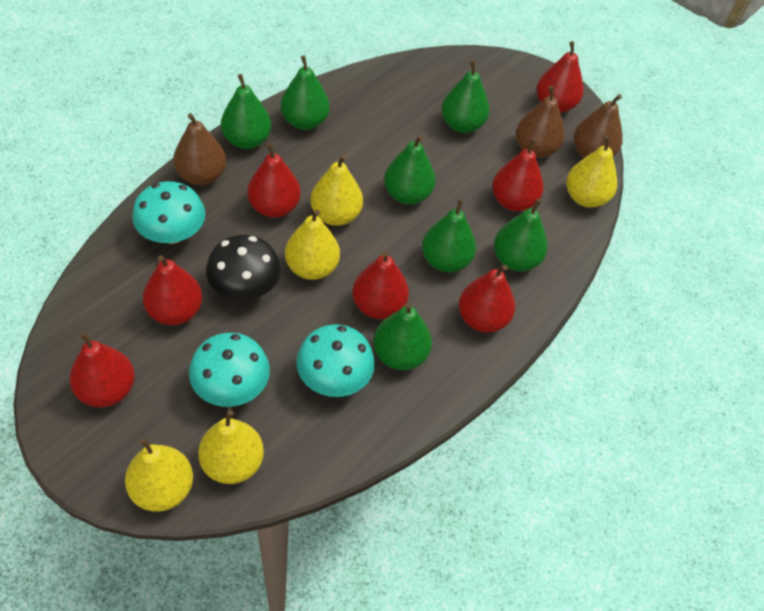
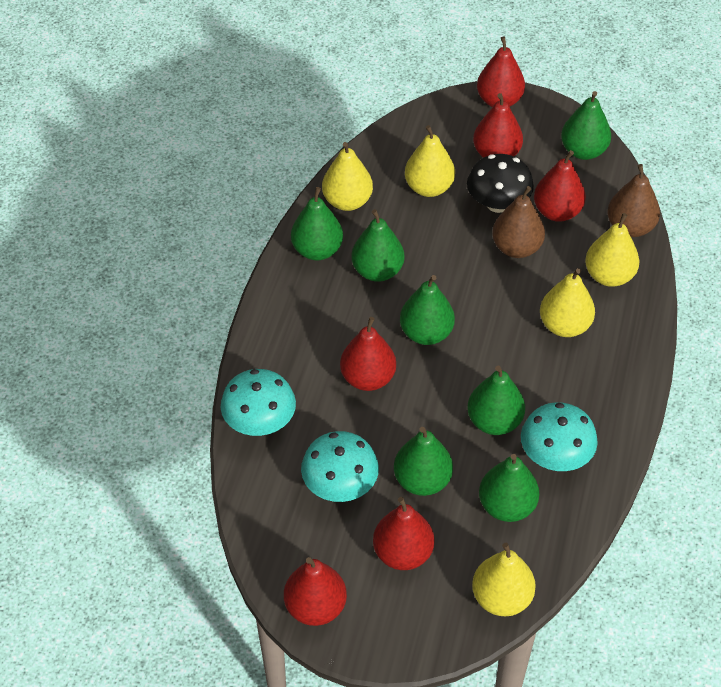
brown pear: 3 -> 2
red pear: 7 -> 6

